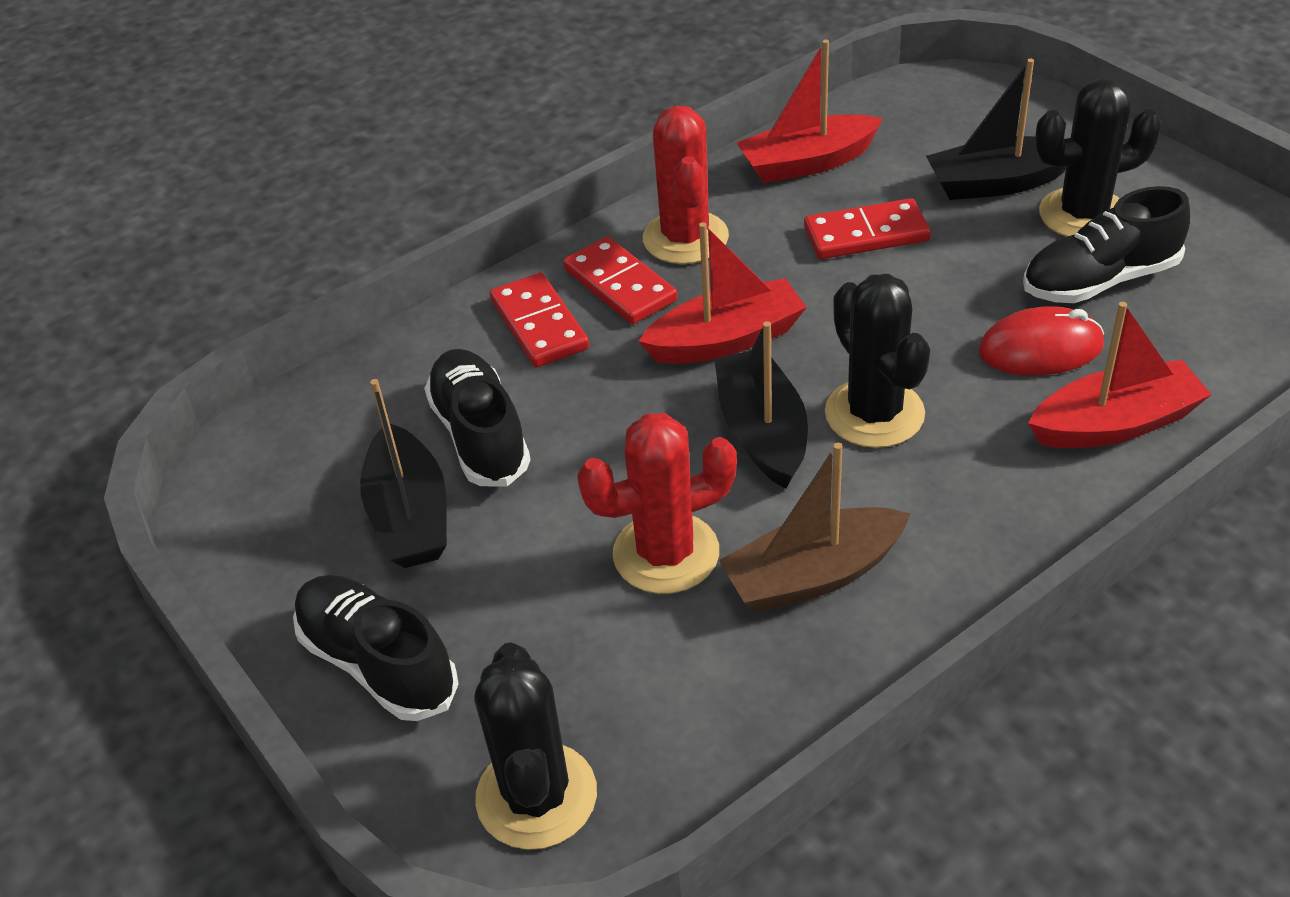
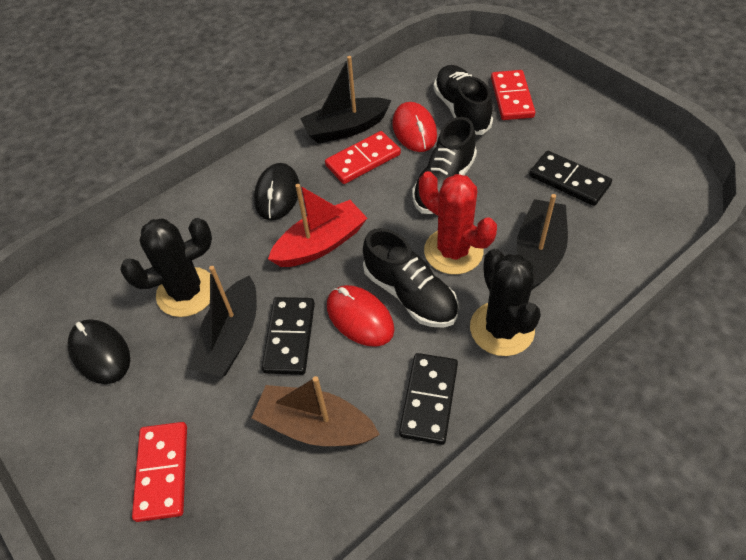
black cactus: 3 -> 2
black domino: 0 -> 3
black mouse: 0 -> 2
red boat: 3 -> 1
red cactus: 2 -> 1
red mouse: 1 -> 2

